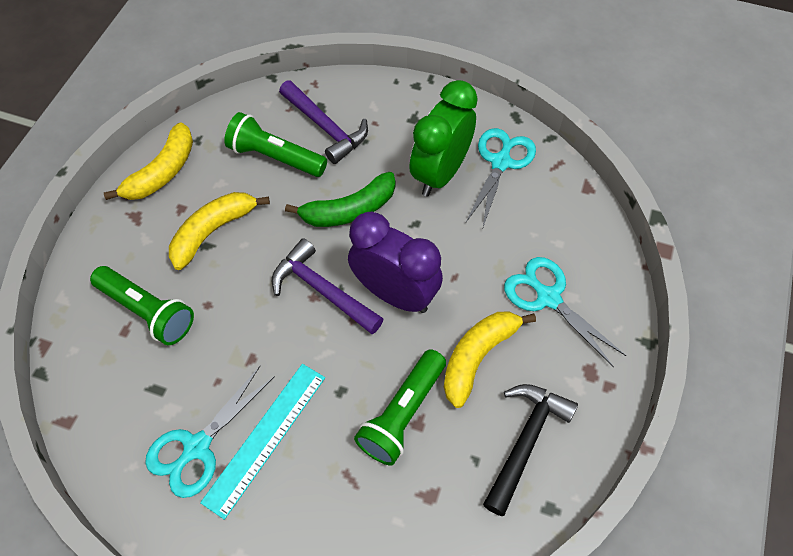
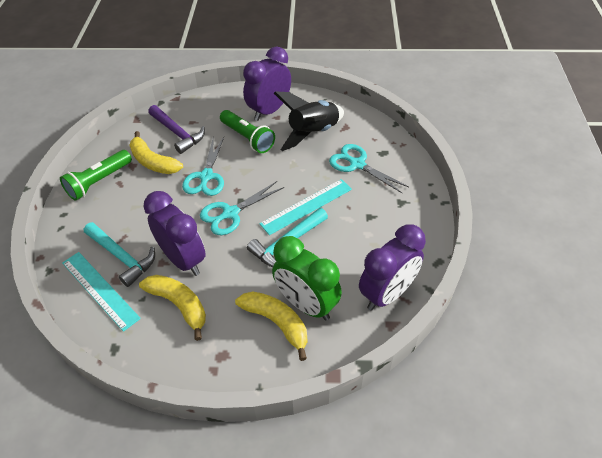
black hammer: 1 -> 0
black rocket: 0 -> 1
green banana: 1 -> 0
green flashlight: 3 -> 2
purple clock: 1 -> 3
purple hammer: 2 -> 1
turquoise hammer: 0 -> 2
turquoise ruler: 1 -> 2

